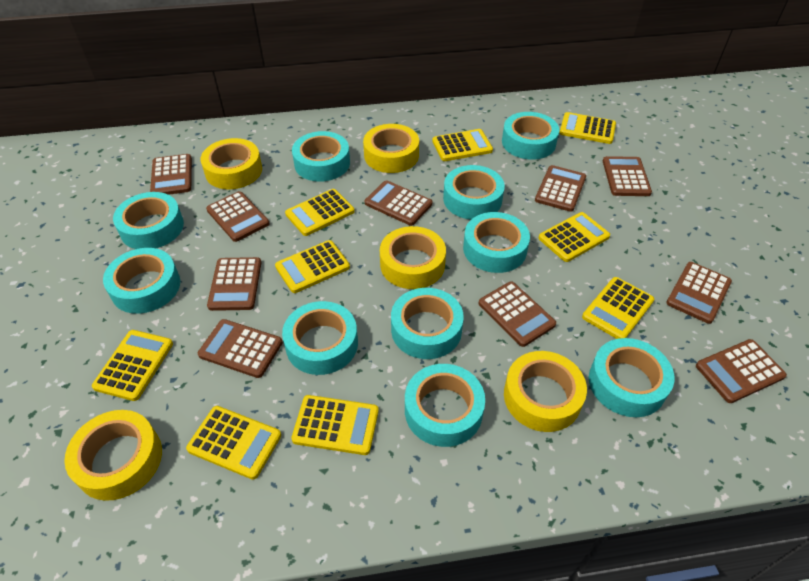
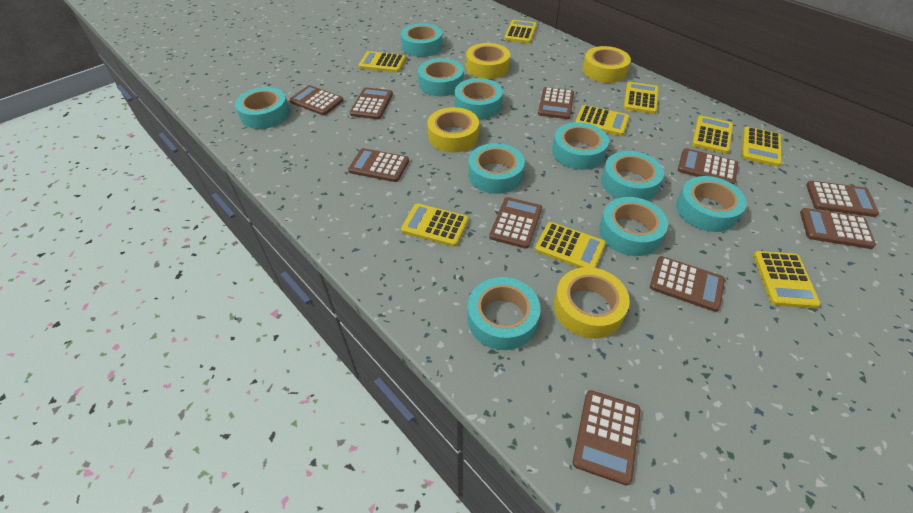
yellow tape: 5 -> 4

